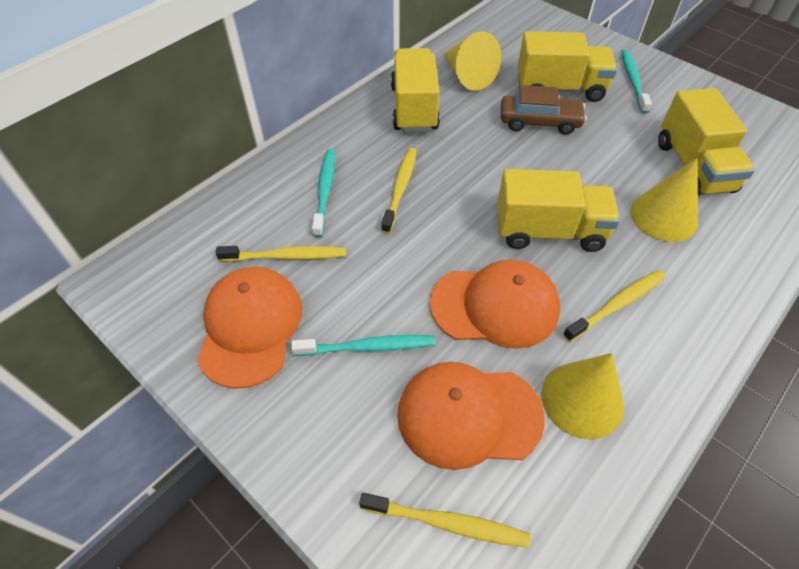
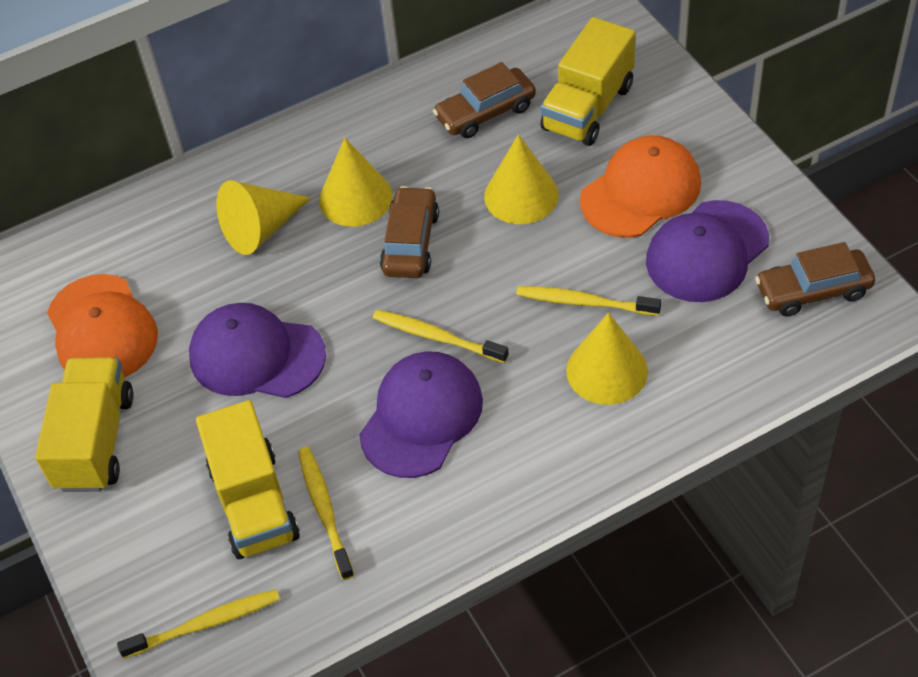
brown car: 1 -> 3
orange cap: 3 -> 2
purple cap: 0 -> 3
turquoise toothbrush: 3 -> 0
yellow cone: 3 -> 4
yellow truck: 4 -> 3

